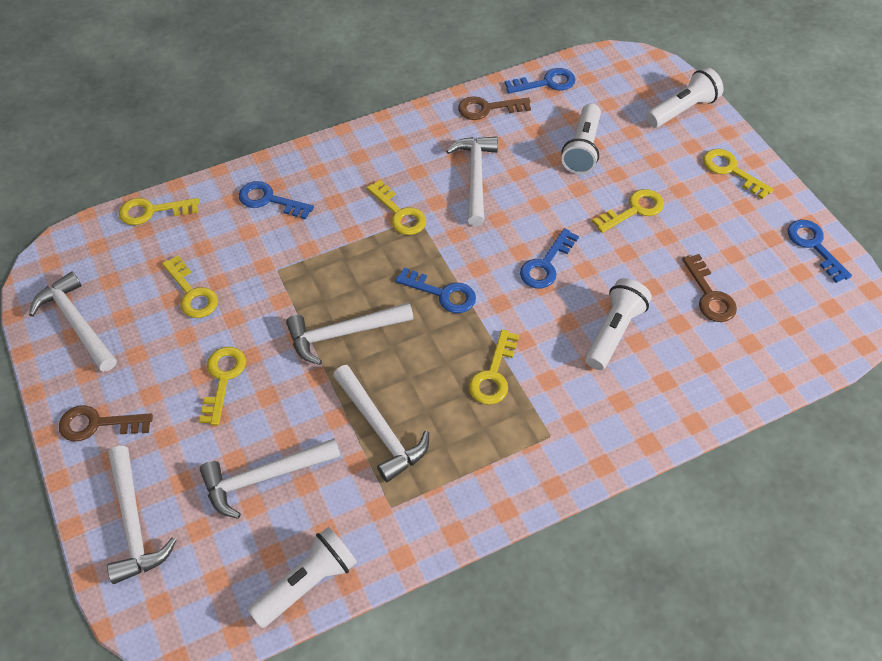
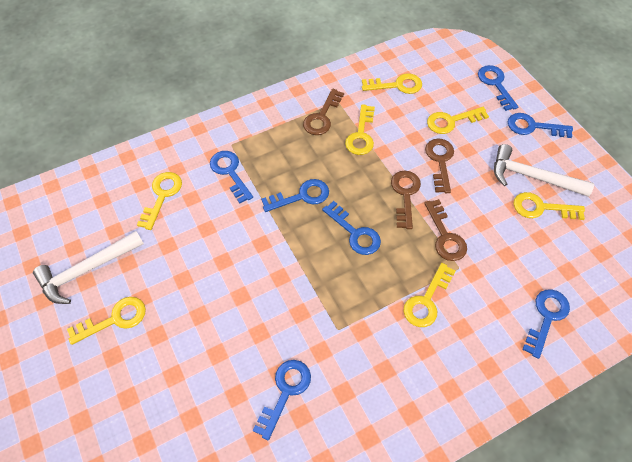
blue key: 5 -> 7
brown key: 3 -> 4
white flashlight: 4 -> 0
white hammer: 6 -> 2

